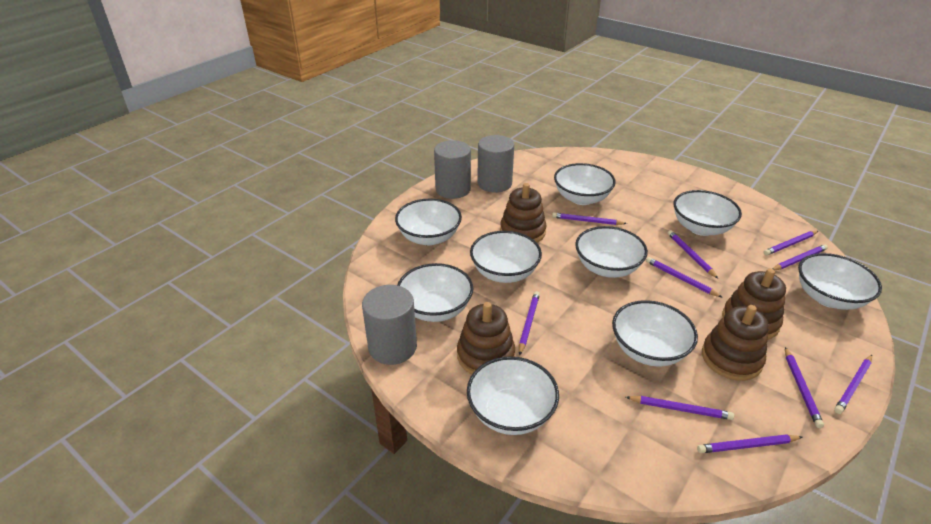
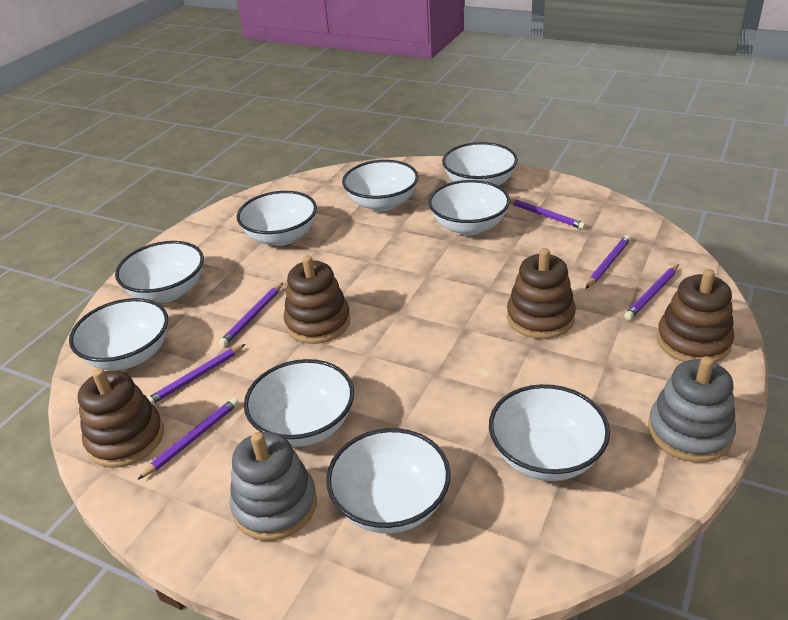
grey cylinder: 3 -> 0
grey stacking toy: 0 -> 2
purple pencil: 10 -> 6

